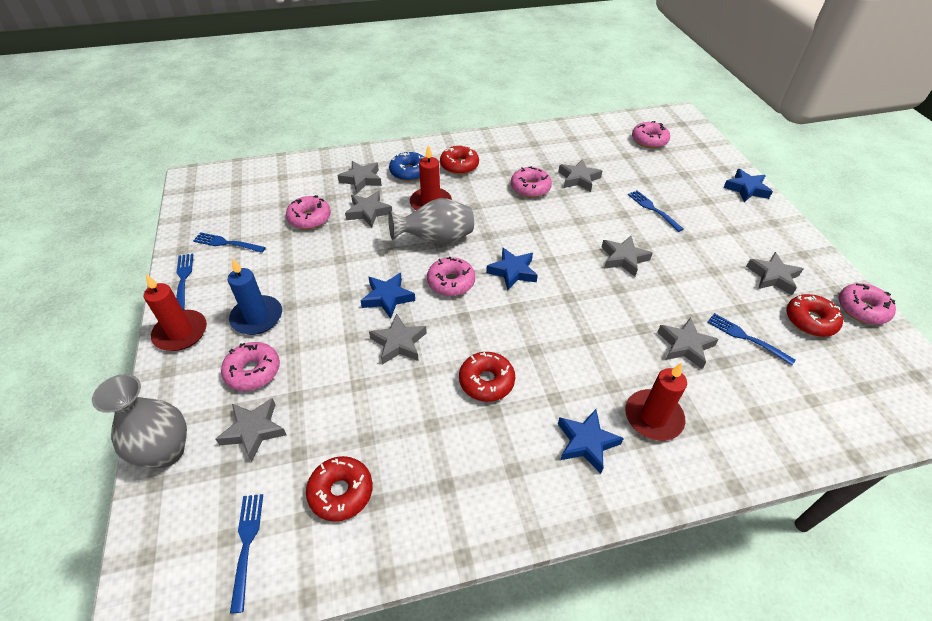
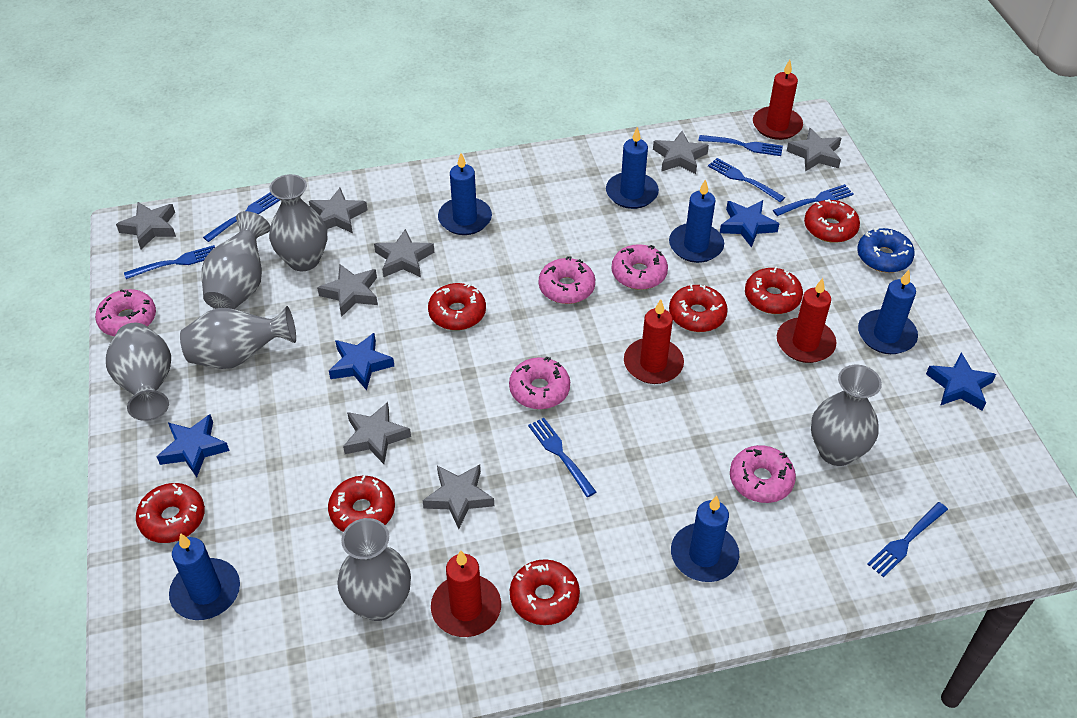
blue candle: 1 -> 6
blue fork: 5 -> 7
grey vase: 2 -> 6
pink donut: 6 -> 5
red candle: 3 -> 4
red donut: 4 -> 7

